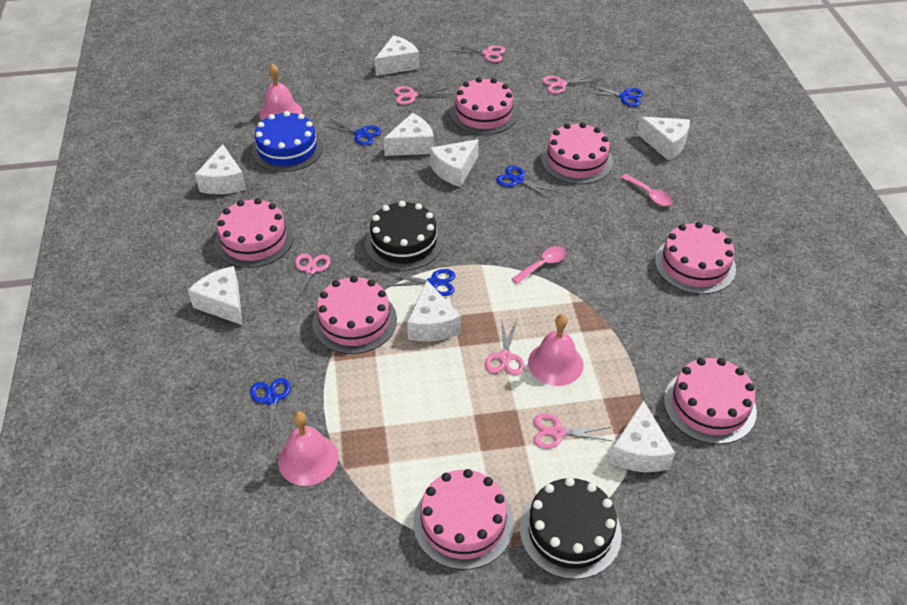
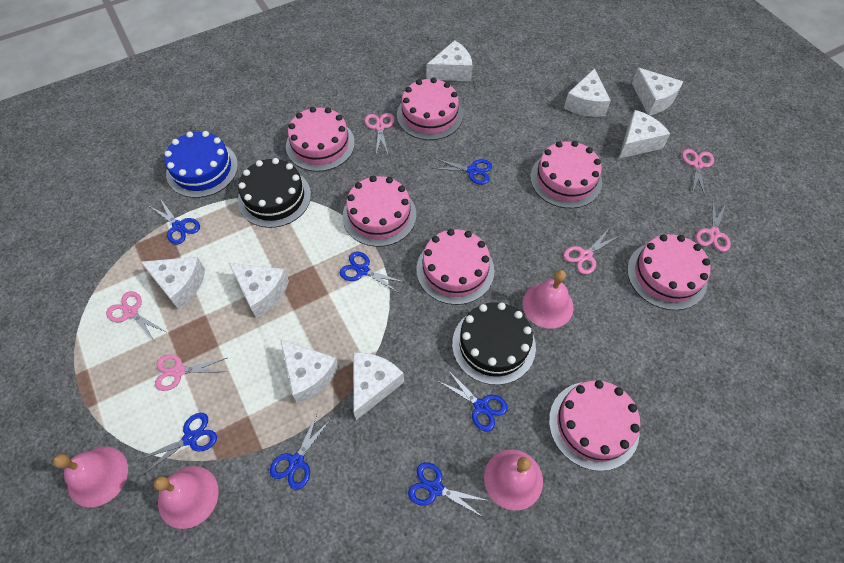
blue scissors: 5 -> 7
pink bell: 3 -> 4
pink spoon: 2 -> 0

